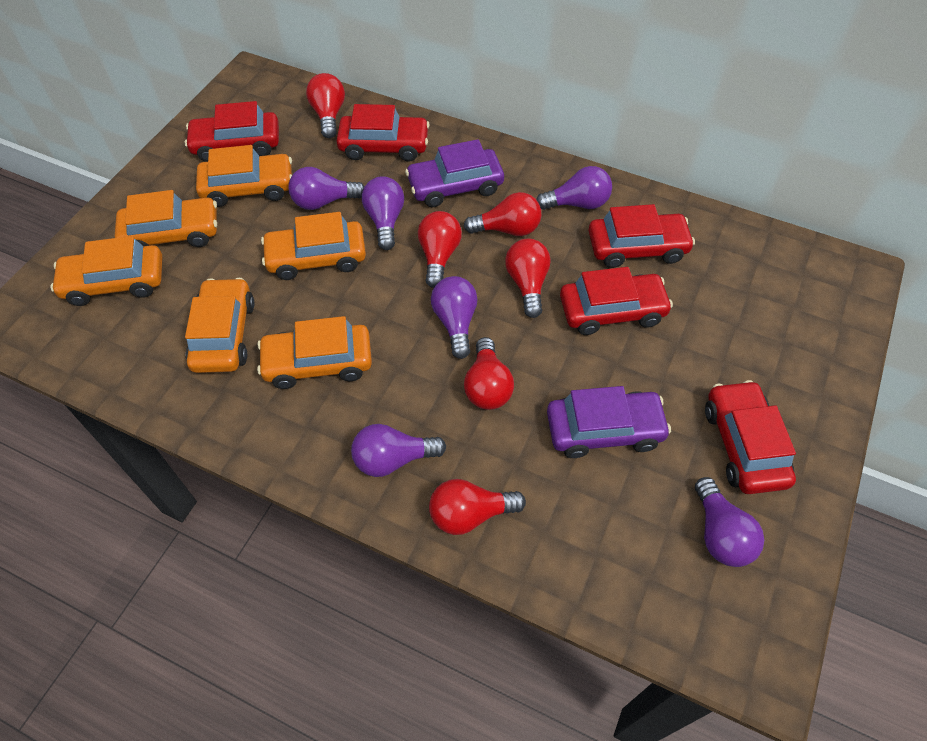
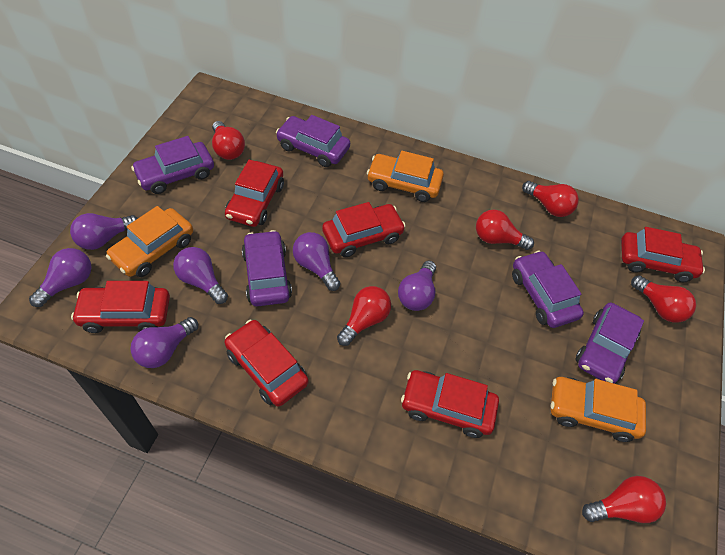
orange car: 6 -> 3
purple car: 2 -> 5
red car: 5 -> 6

